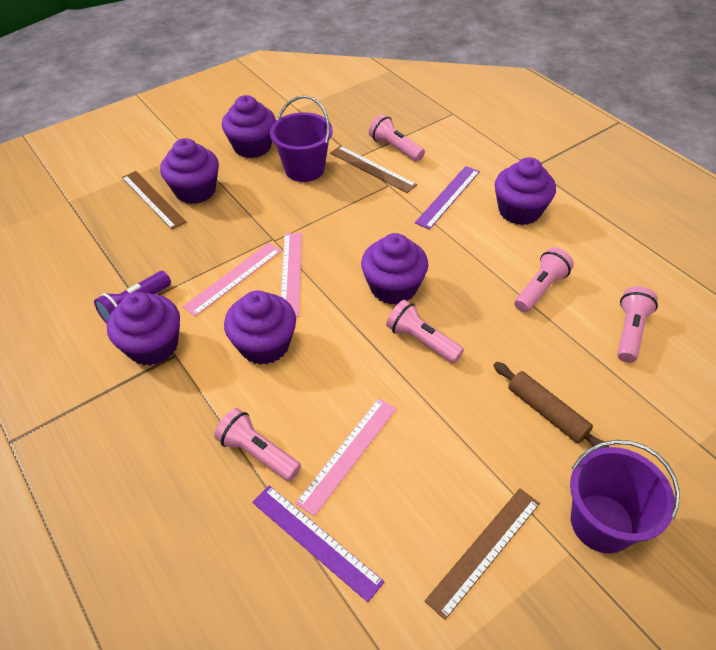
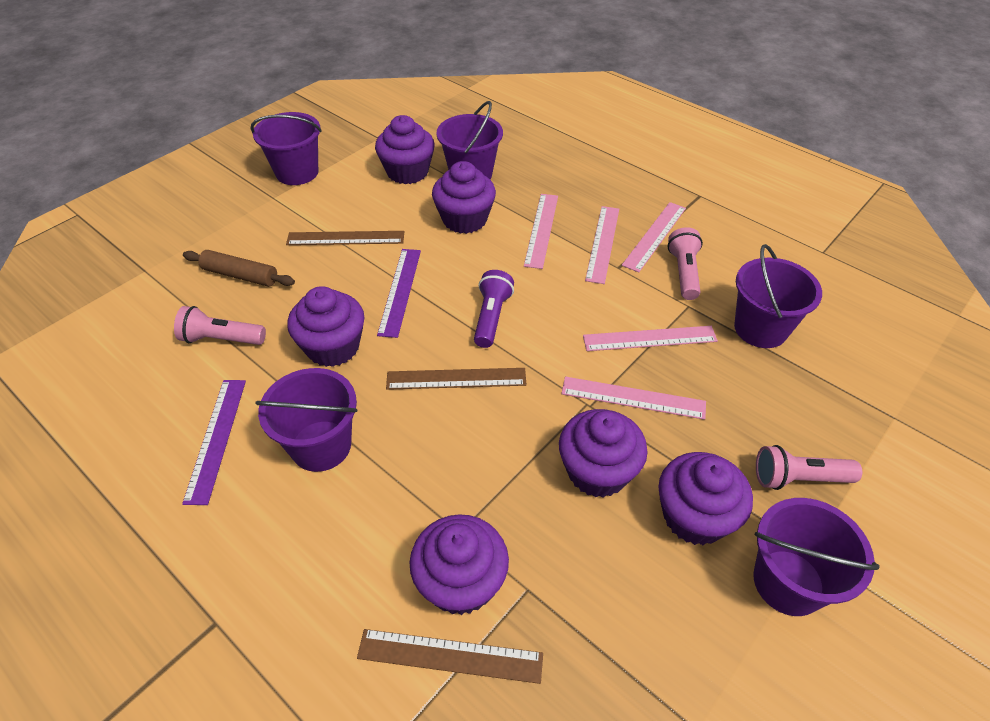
pink flashlight: 5 -> 3
pink ruler: 3 -> 5
purple bucket: 2 -> 5

